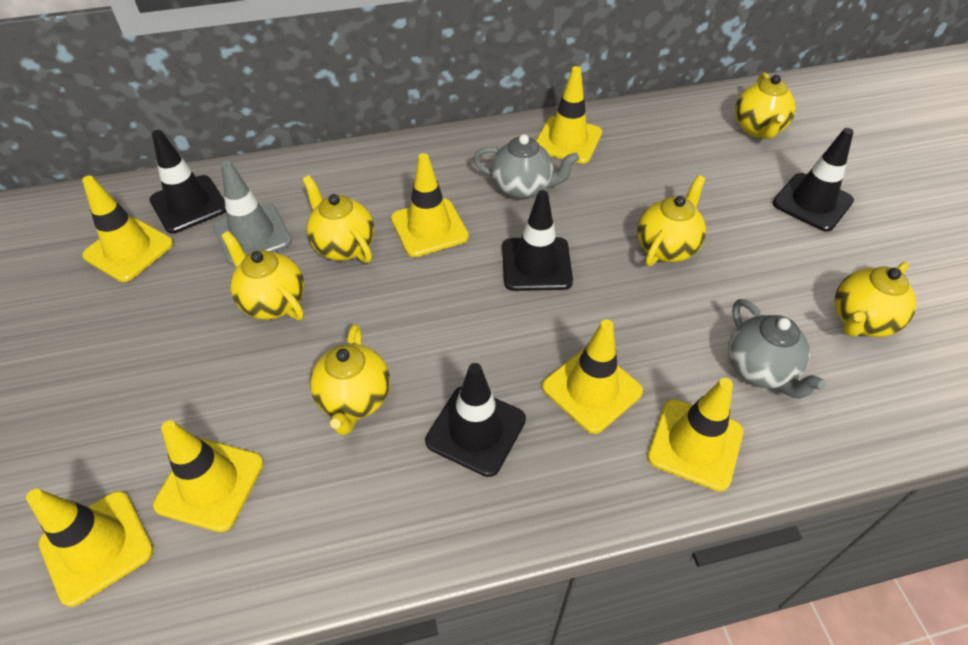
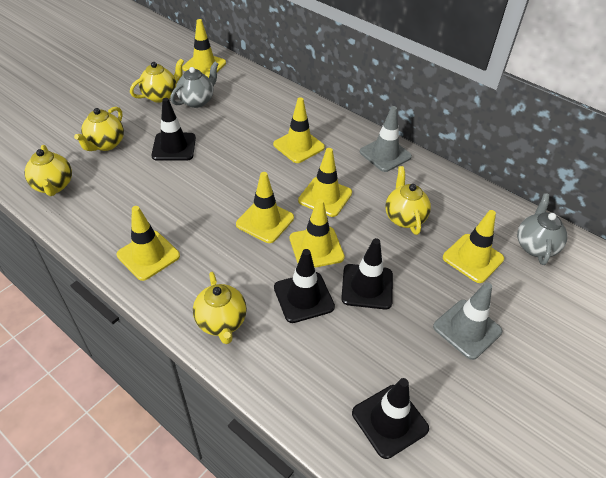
grey traffic cone: 1 -> 2
yellow teapot: 6 -> 5

